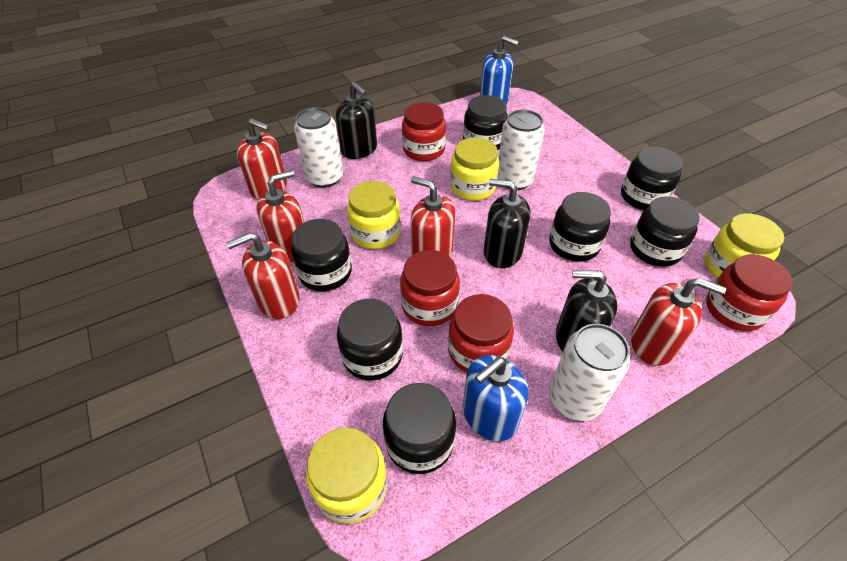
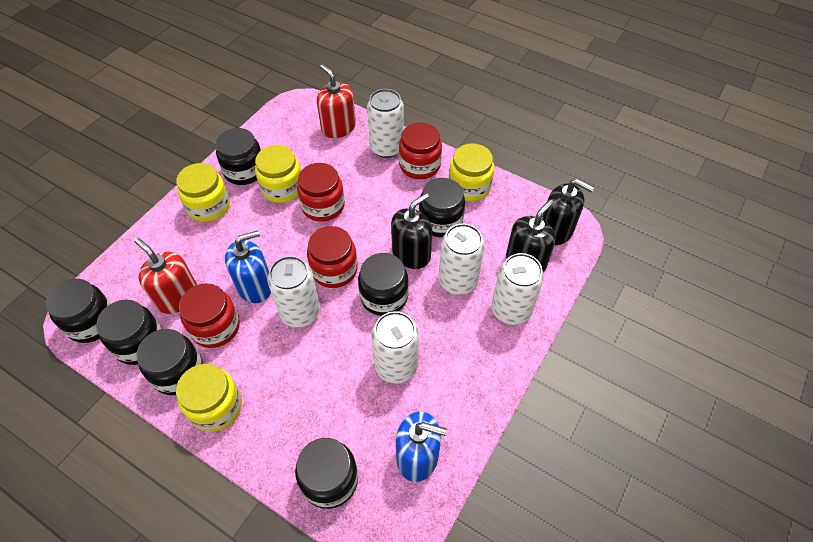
red soap dispenser: 5 -> 2
white can: 3 -> 5

